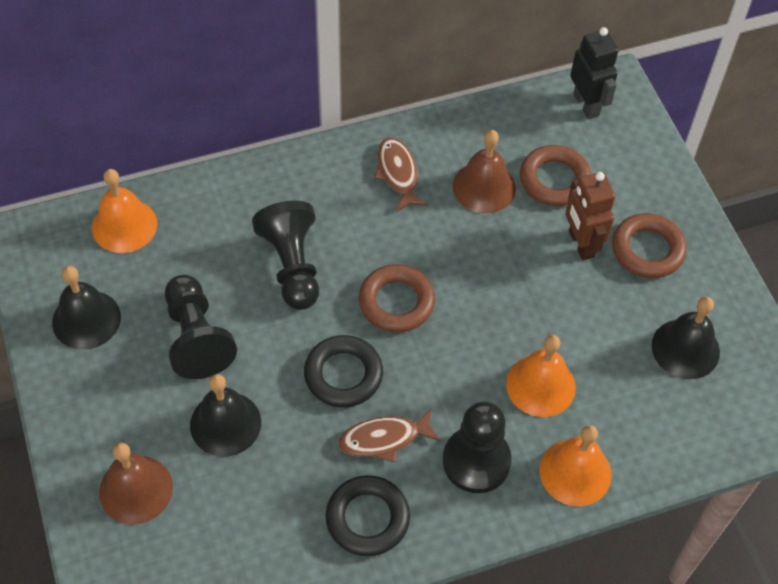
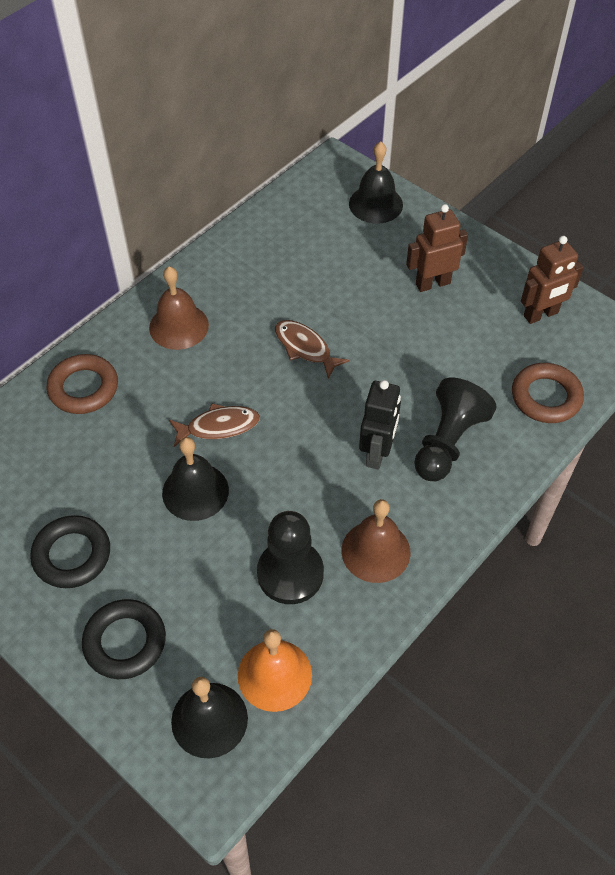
black pawn: 3 -> 2
brown ring: 3 -> 2
brown robot: 1 -> 2
orange bell: 3 -> 1

